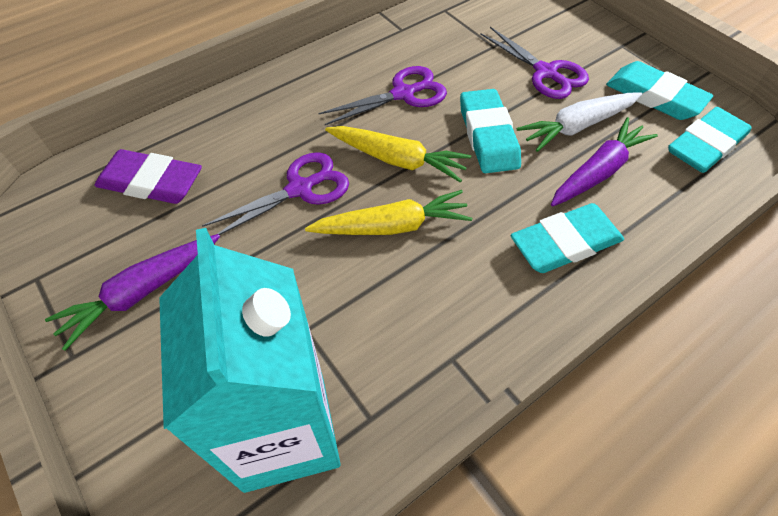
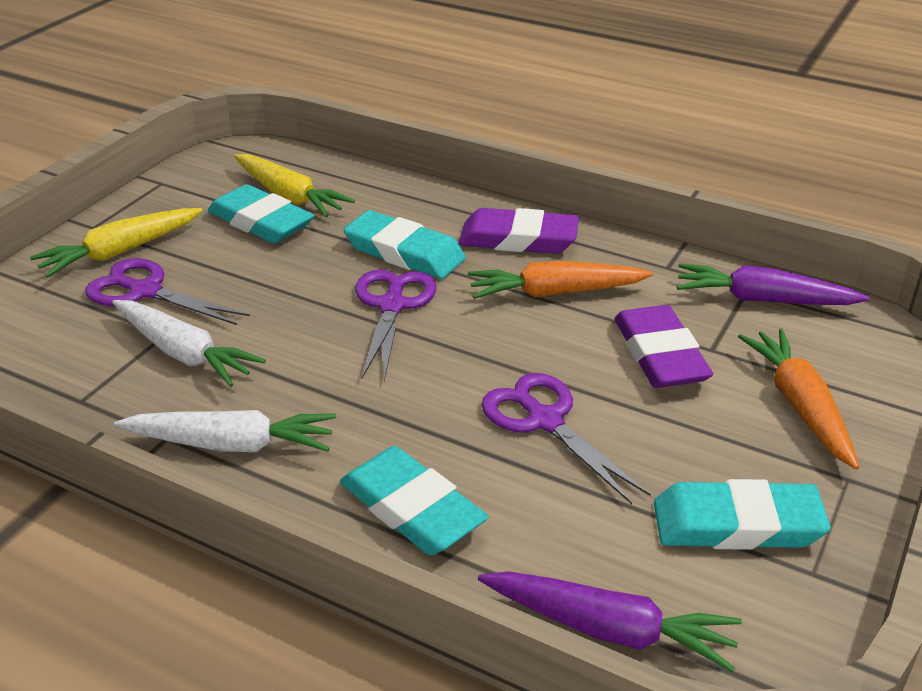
orange carrot: 0 -> 2
purple eraser: 1 -> 2
turquoise carton: 1 -> 0
white carrot: 1 -> 2

